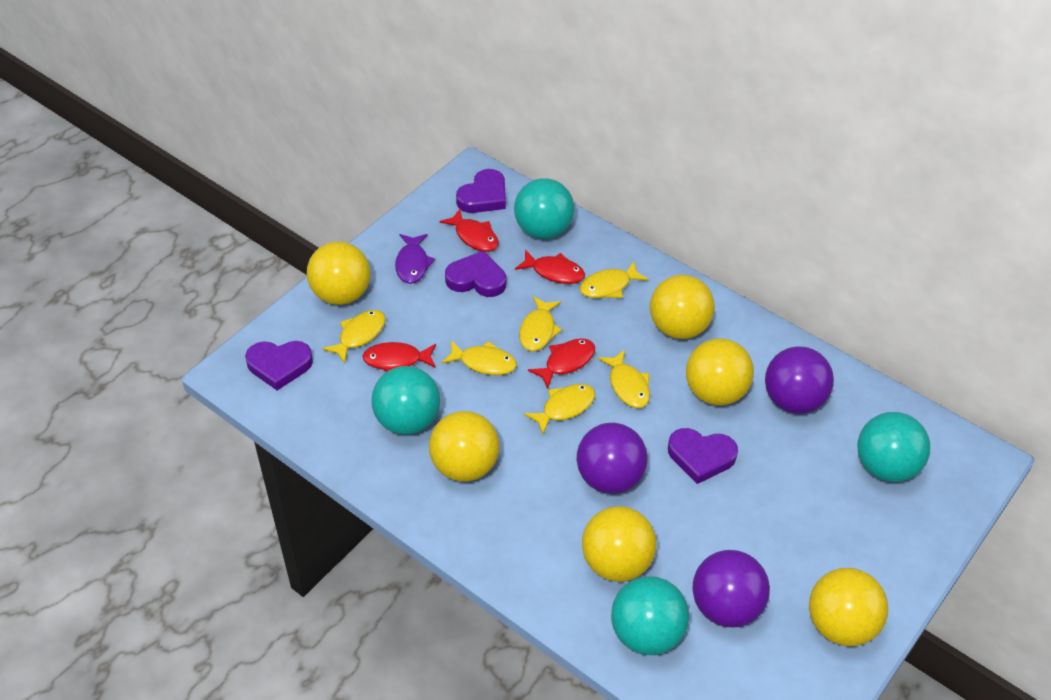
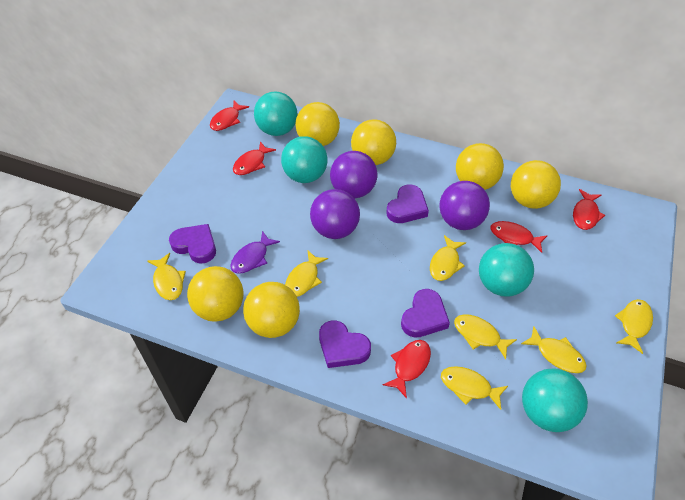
red fish: 4 -> 5
yellow fish: 6 -> 7

